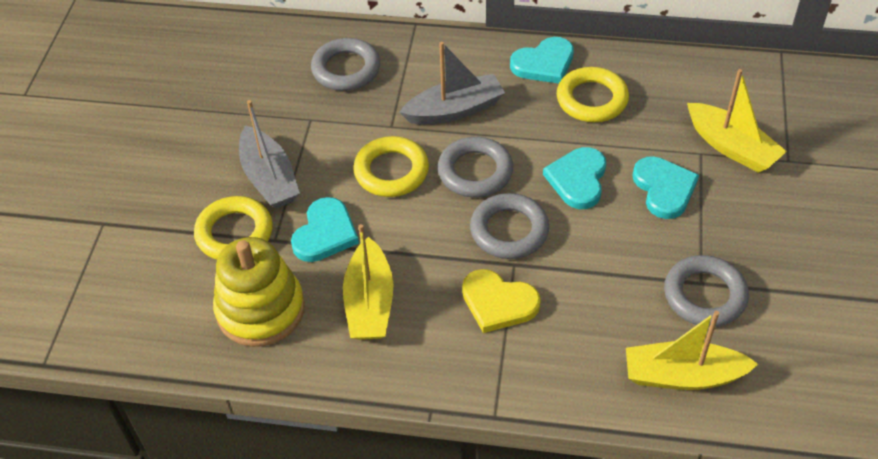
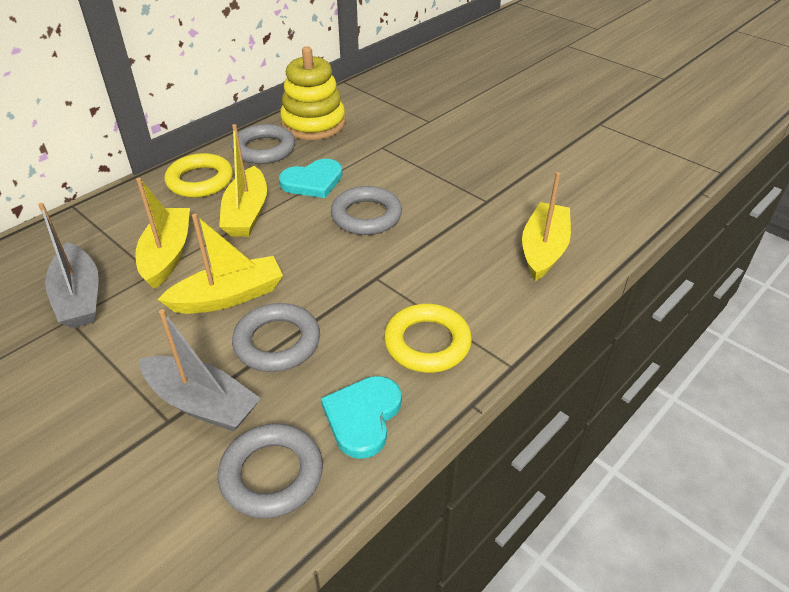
turquoise heart: 4 -> 2
yellow boat: 3 -> 4
yellow heart: 1 -> 0
yellow ring: 3 -> 2

